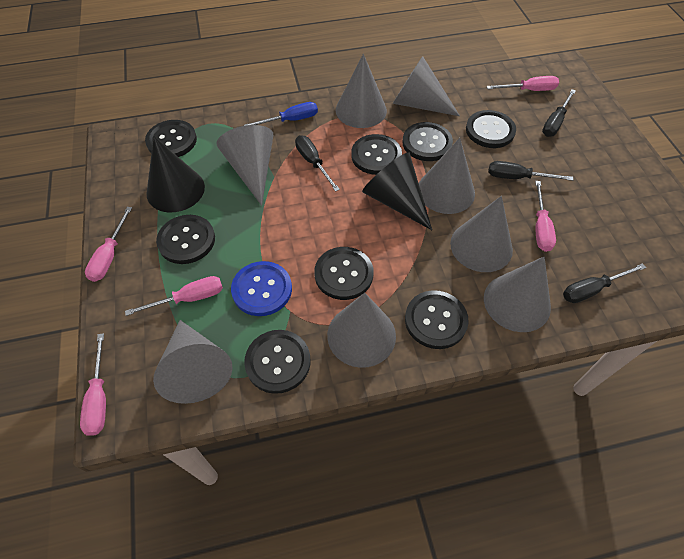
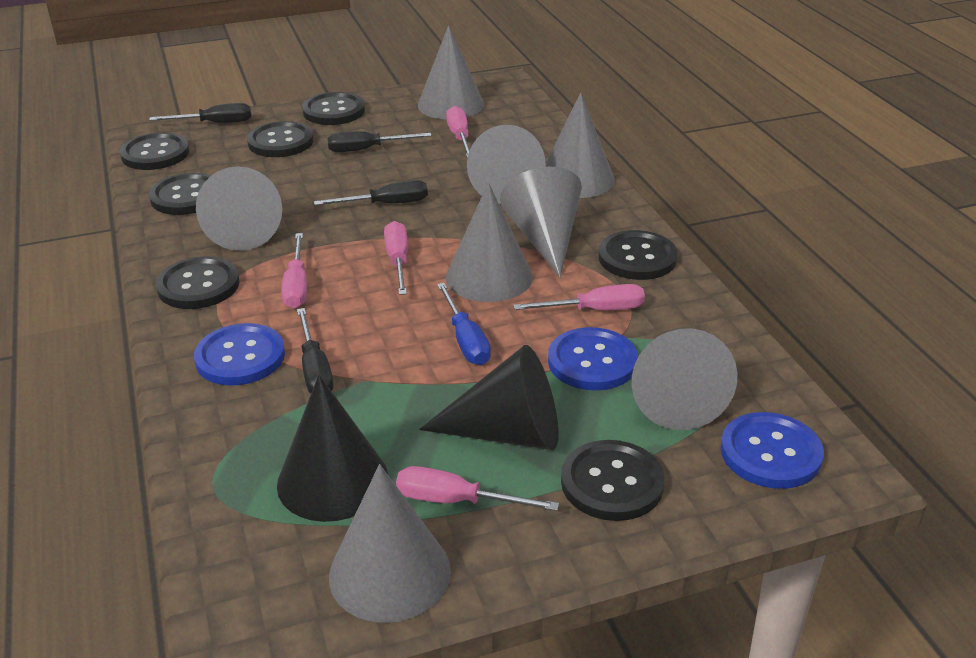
black button: 8 -> 7
blue button: 1 -> 3

